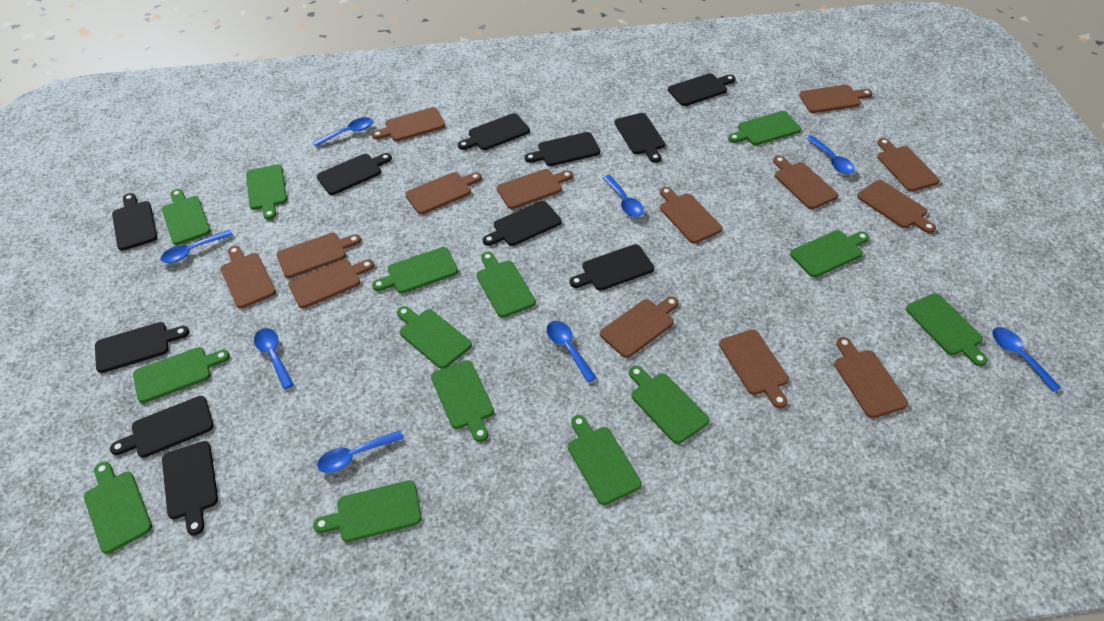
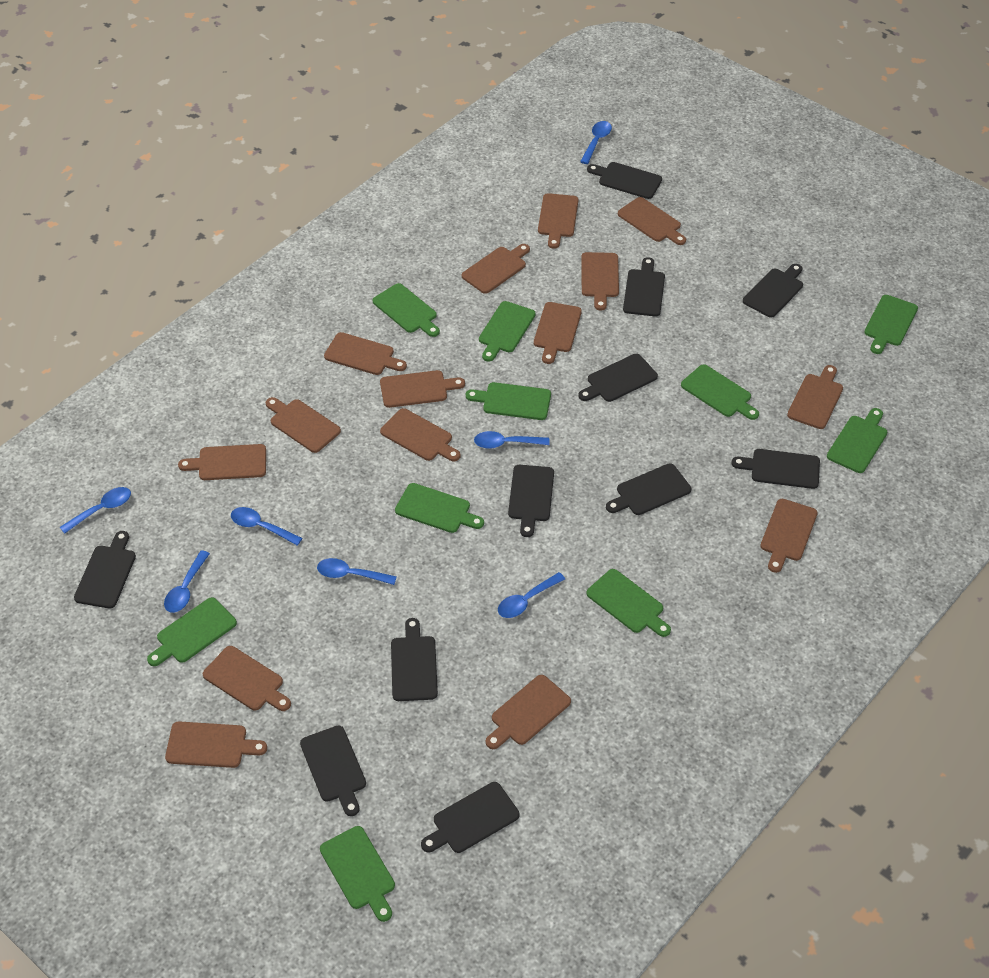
blue spoon: 8 -> 7
brown cutting board: 14 -> 15
green cutting board: 14 -> 10

